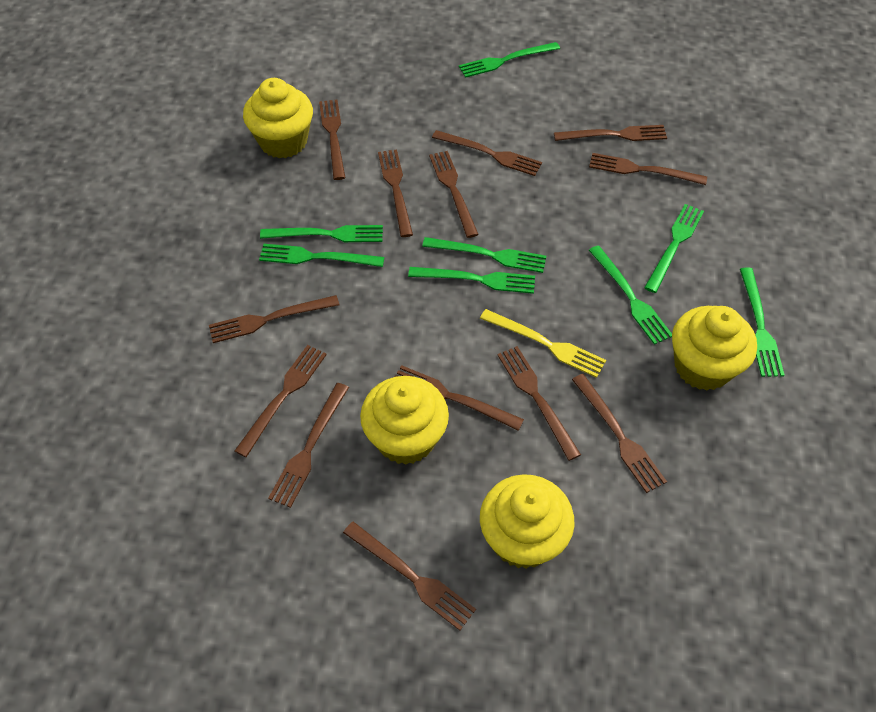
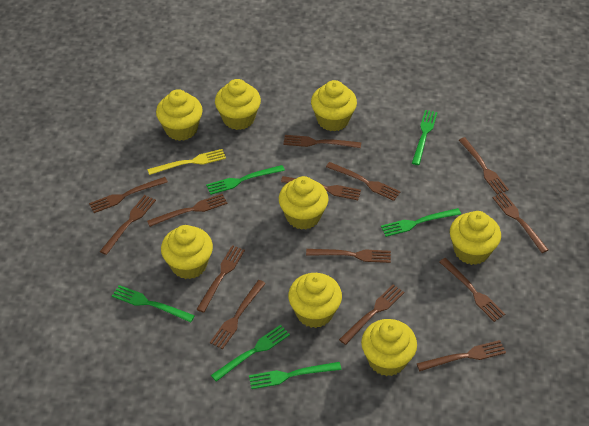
brown fork: 13 -> 14
green fork: 8 -> 6
yellow cupcake: 4 -> 8

